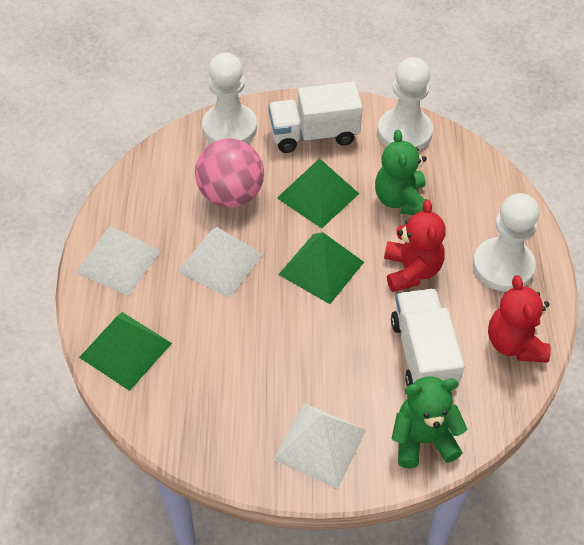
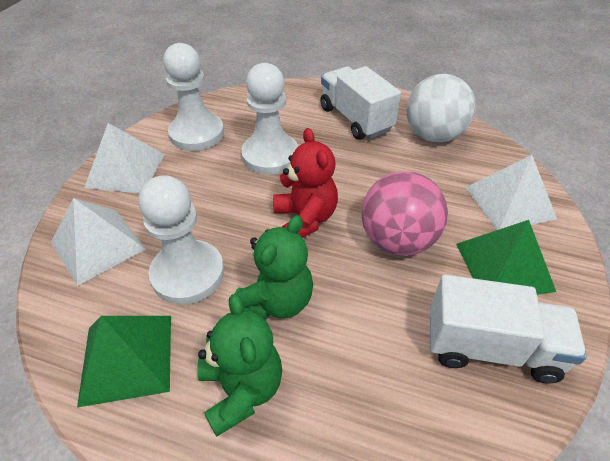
green pyramid: 3 -> 2
red teddy bear: 2 -> 1
white ball: 0 -> 1

